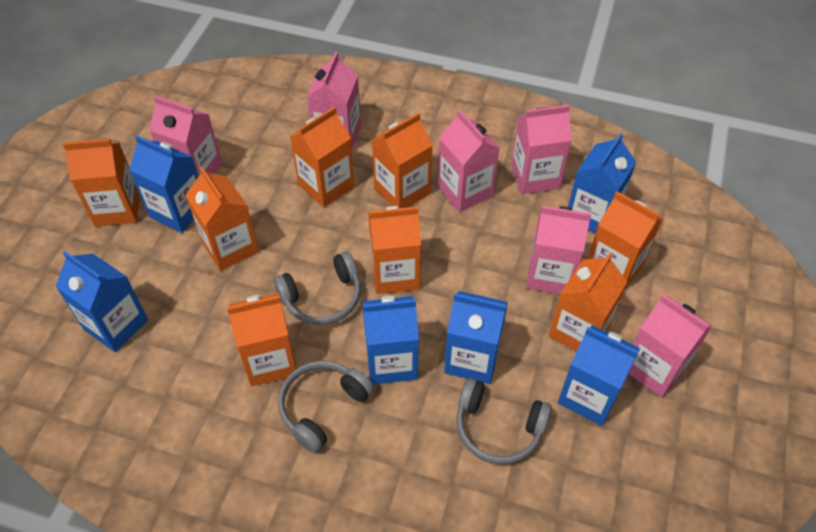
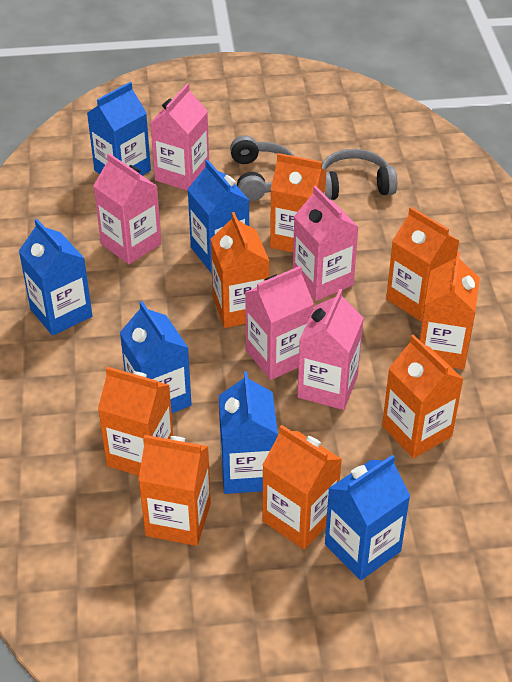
grey headphones: 3 -> 2
pink carton: 6 -> 5

